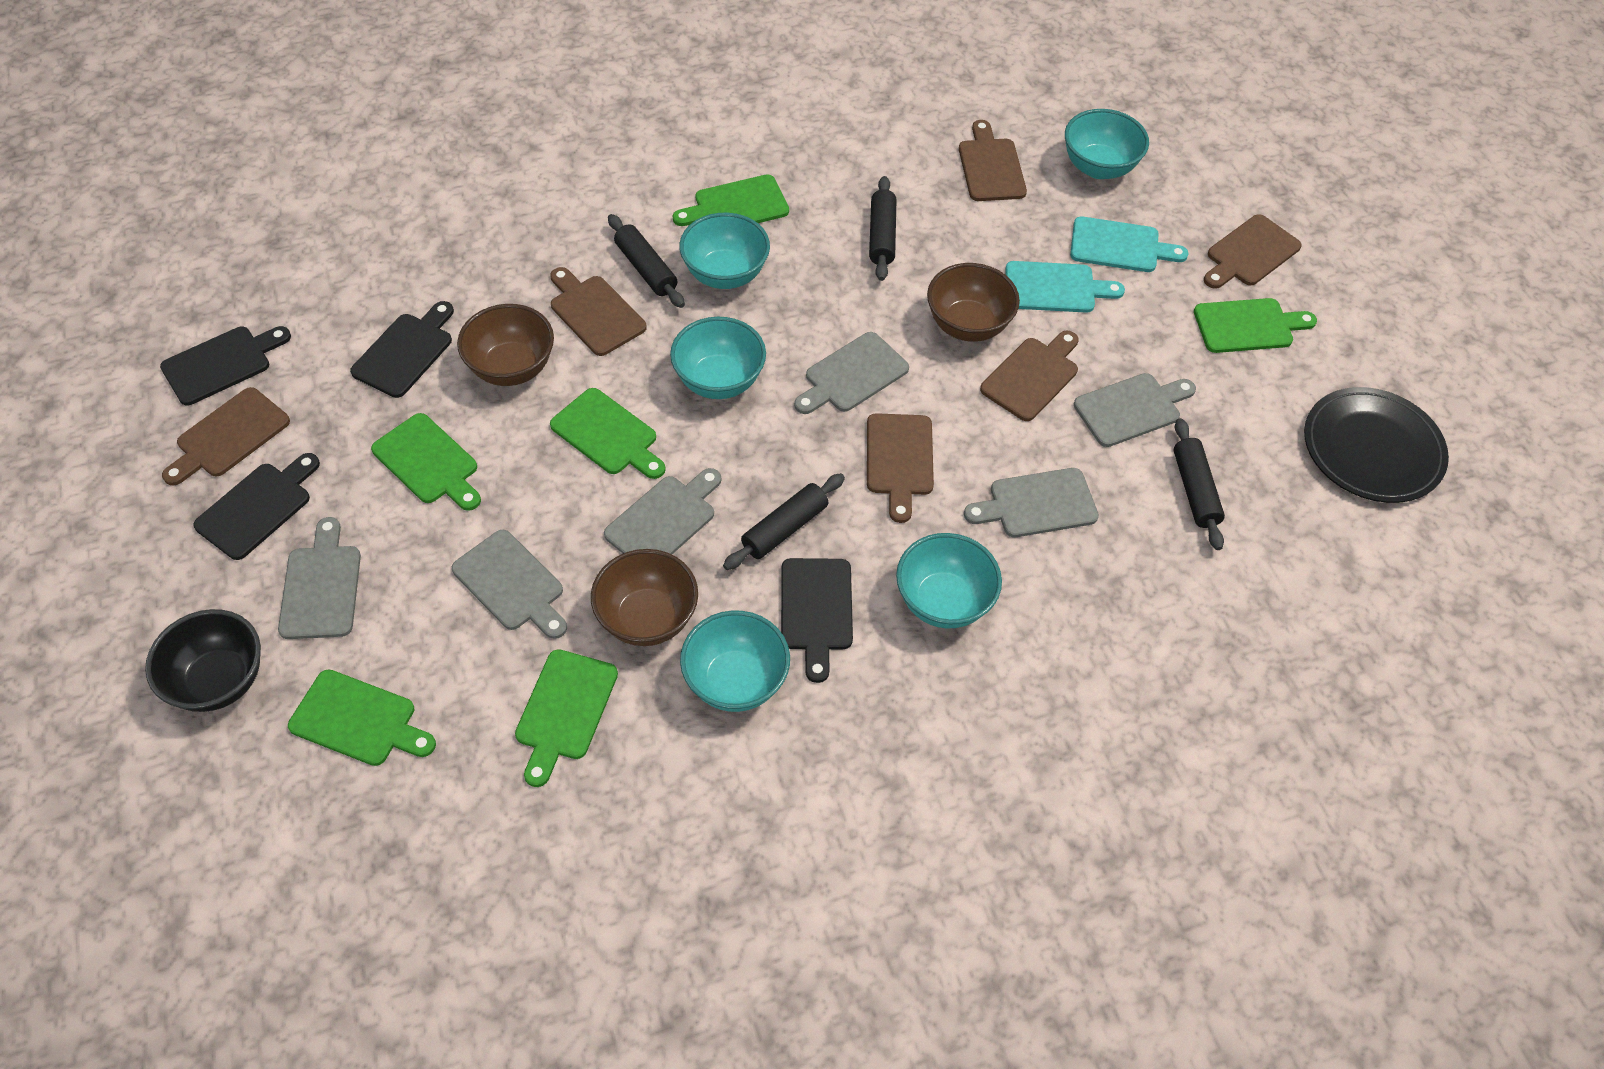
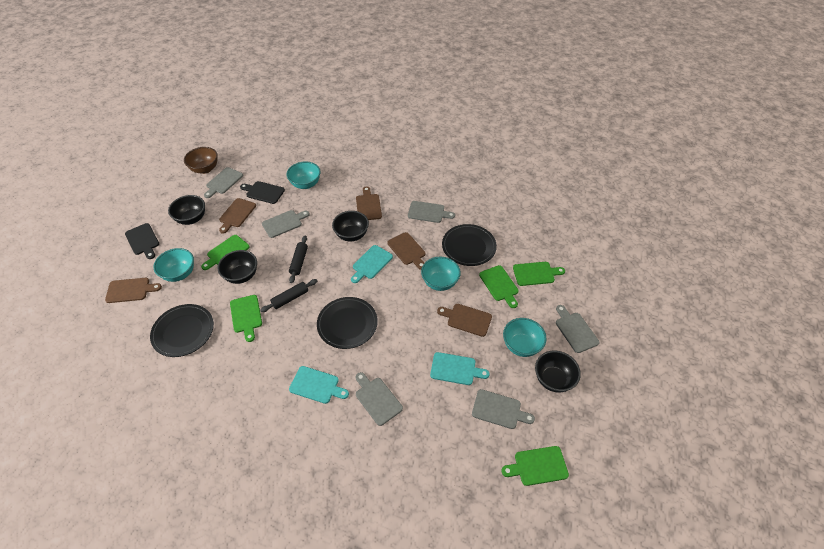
black bowl: 1 -> 4
black cutting board: 4 -> 2
black plate: 1 -> 3
black rolling pin: 4 -> 2
brown bowl: 3 -> 1
brown cutting board: 6 -> 5
green cutting board: 6 -> 5
turquoise bowl: 5 -> 4
turquoise cutting board: 2 -> 3

